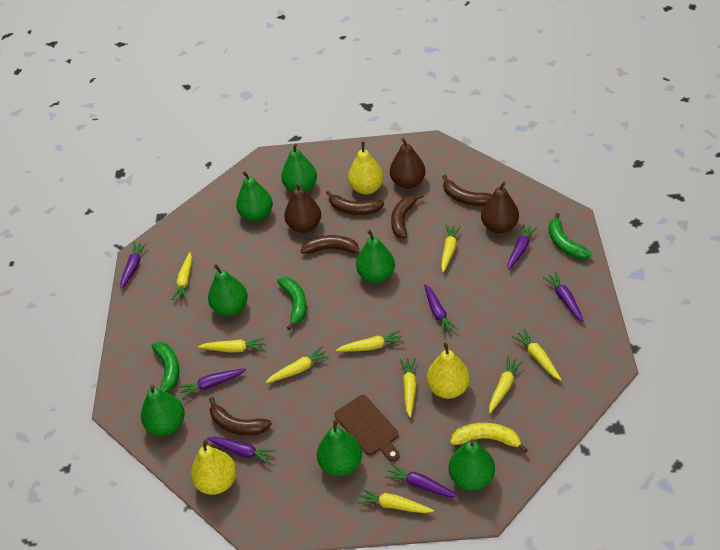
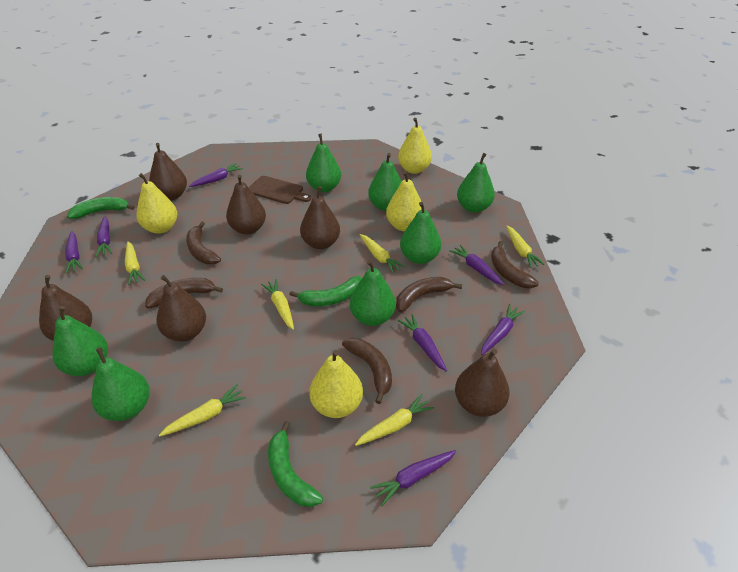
brown pear: 3 -> 6
yellow banana: 1 -> 0
yellow carrot: 9 -> 6
yellow pear: 3 -> 4

